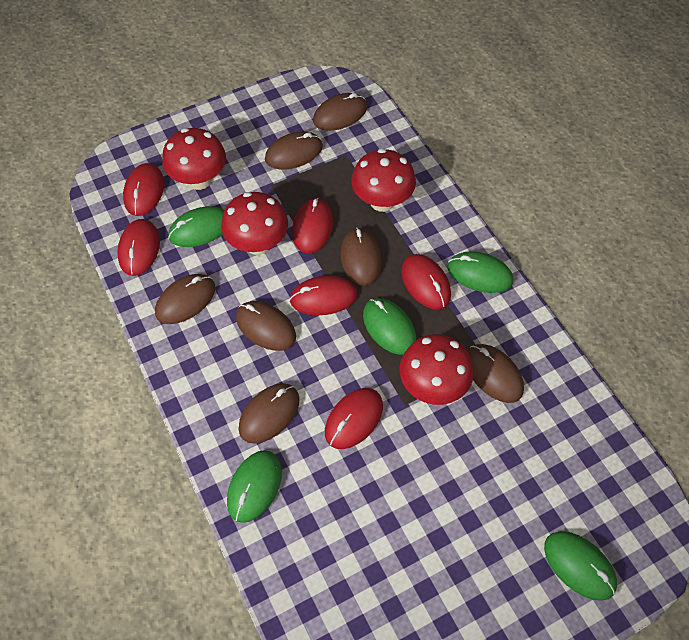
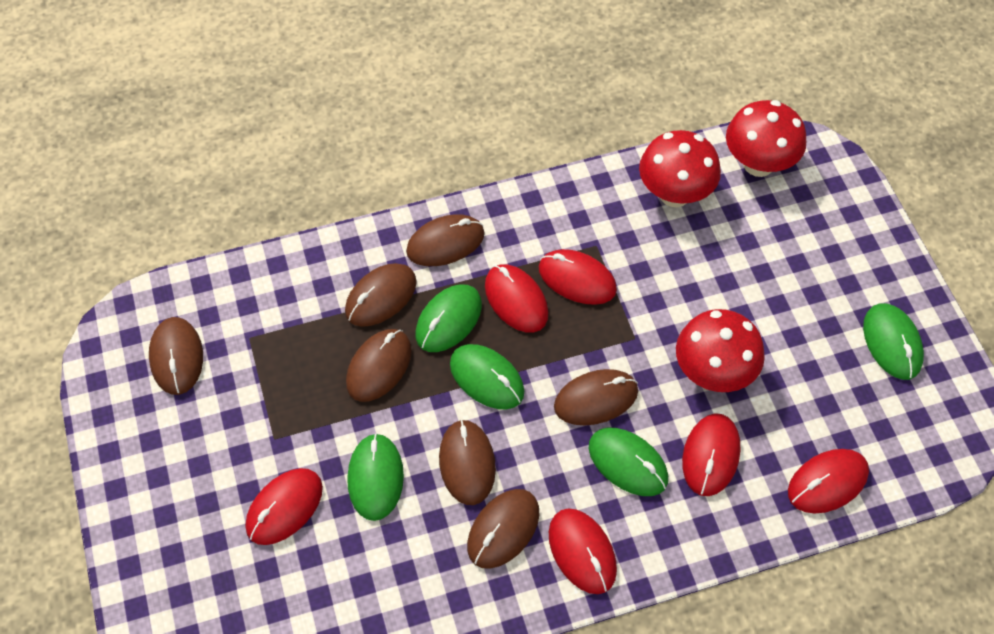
red mushroom: 4 -> 3

